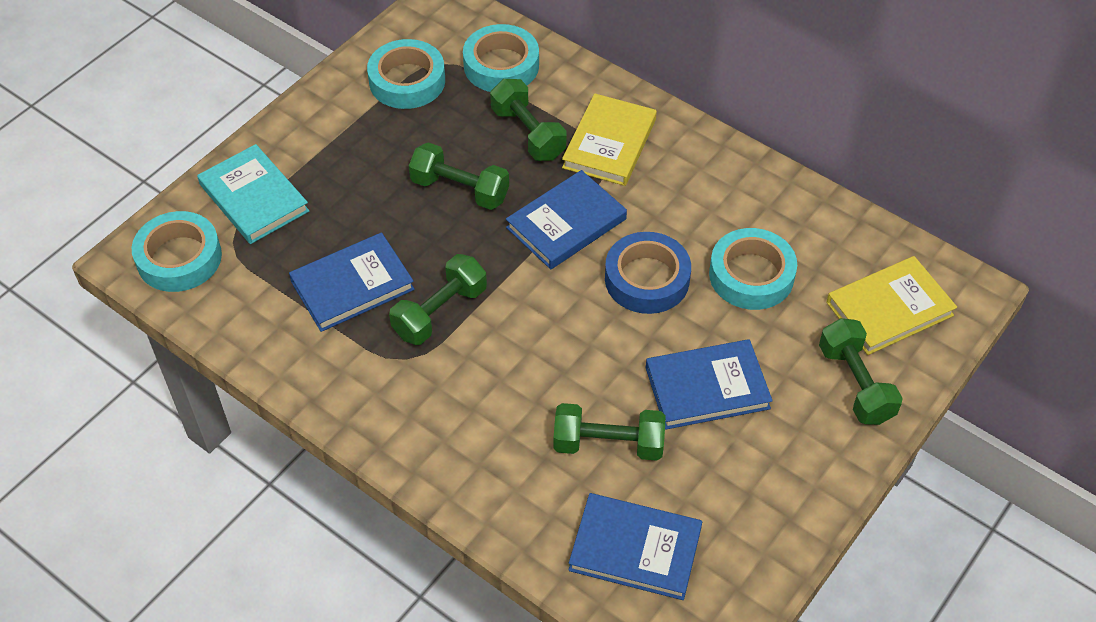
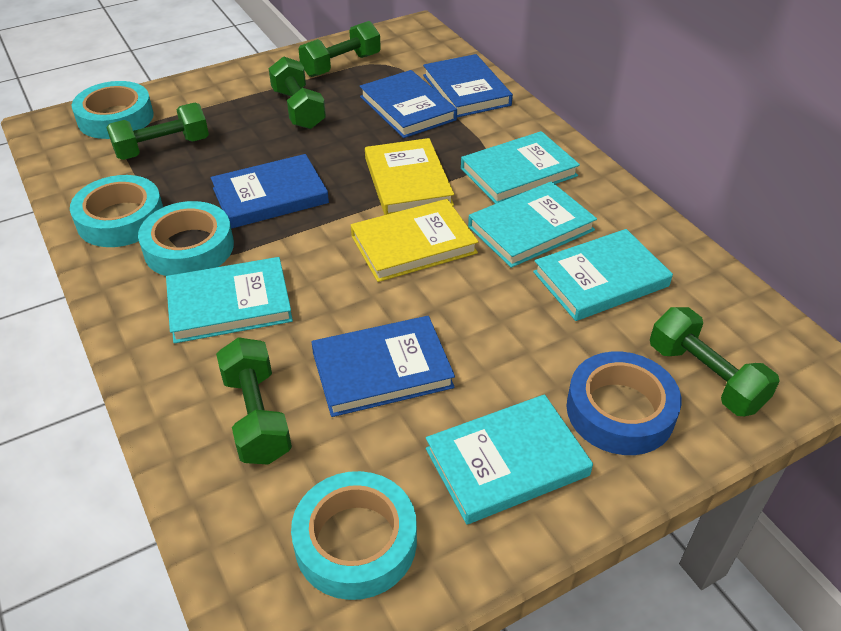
turquoise book: 1 -> 5

